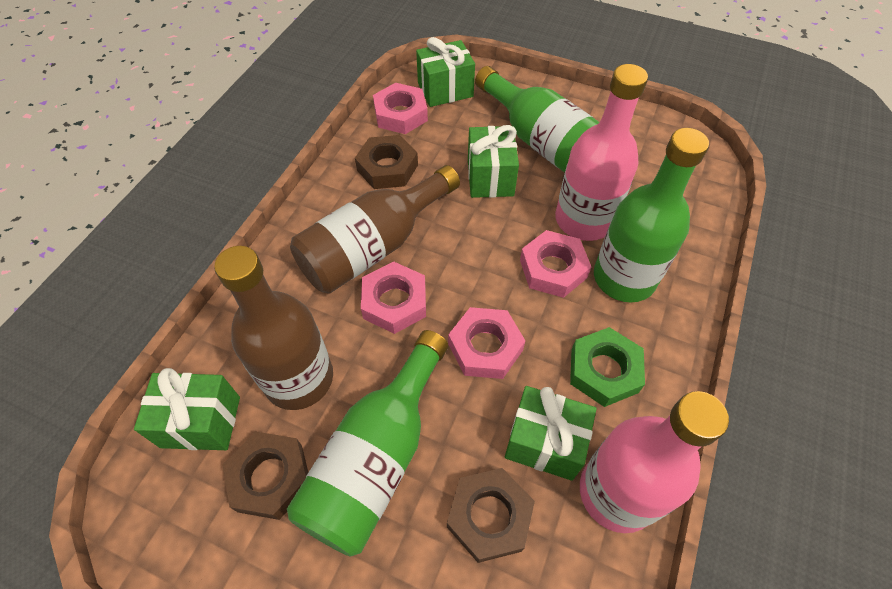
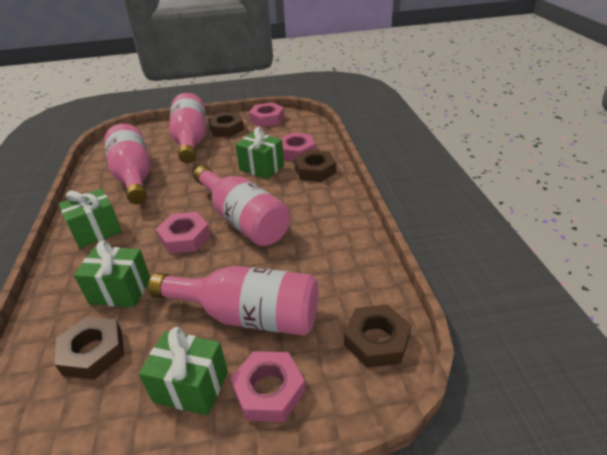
brown bottle: 2 -> 0
brown nut: 3 -> 4
green bottle: 3 -> 0
green nut: 1 -> 0
pink bottle: 2 -> 4

